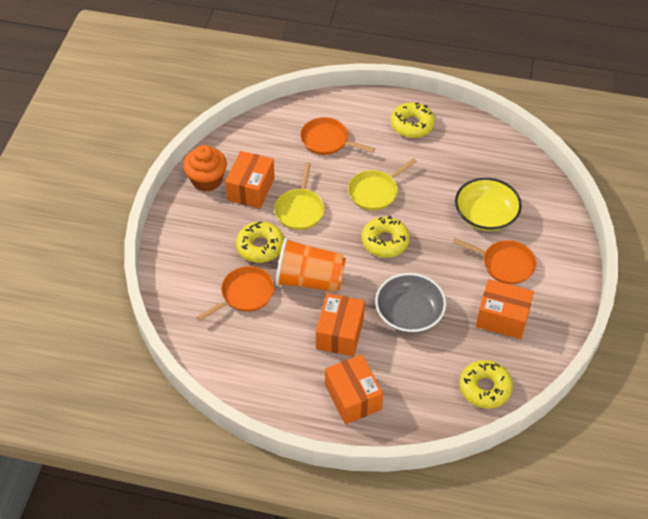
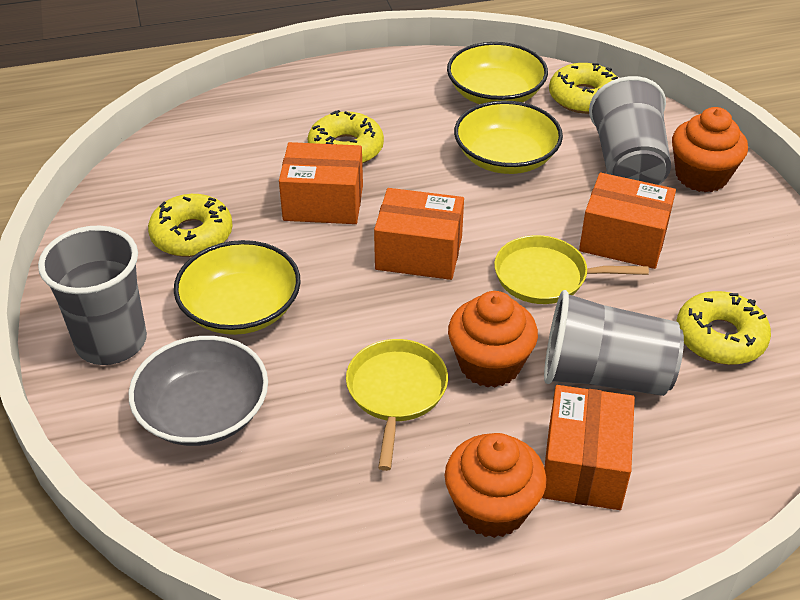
grey cup: 0 -> 3
orange cup: 1 -> 0
orange cupcake: 1 -> 3
orange pan: 3 -> 0
yellow bowl: 1 -> 3

